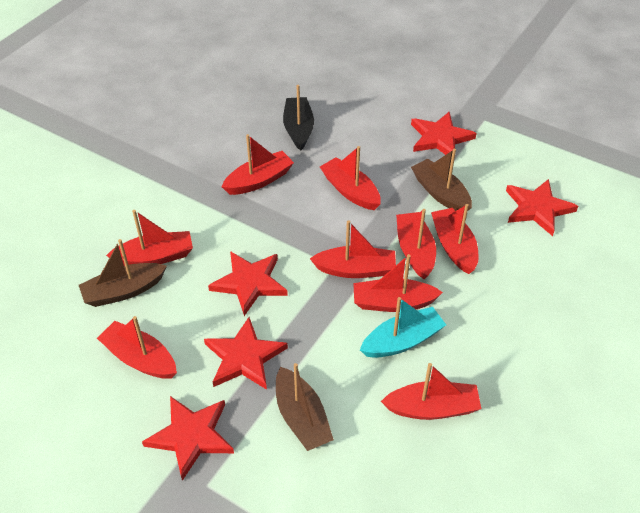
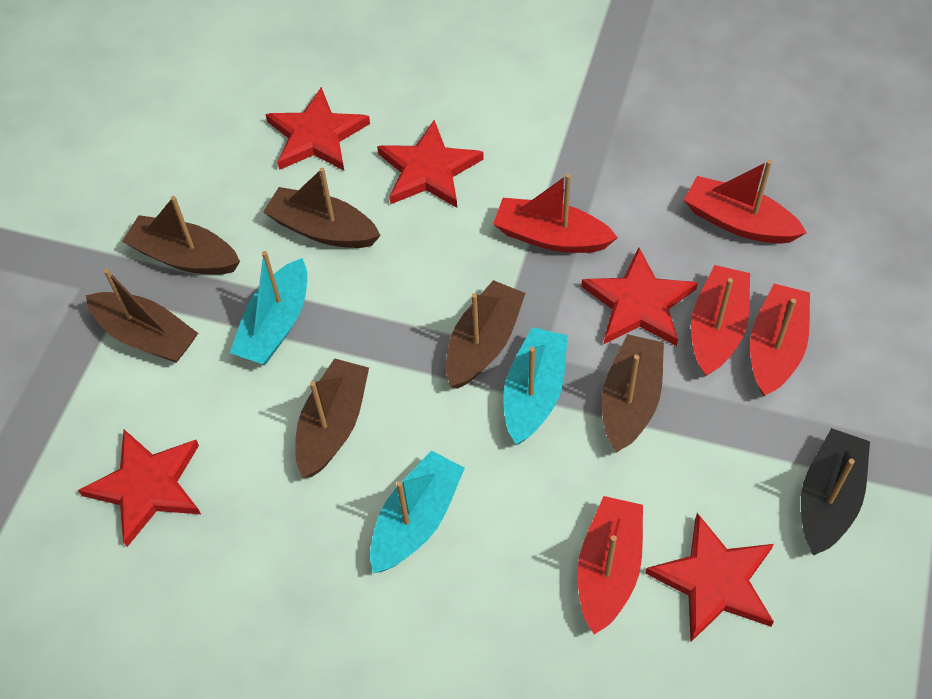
brown boat: 3 -> 6
red boat: 9 -> 5
turquoise boat: 1 -> 3

